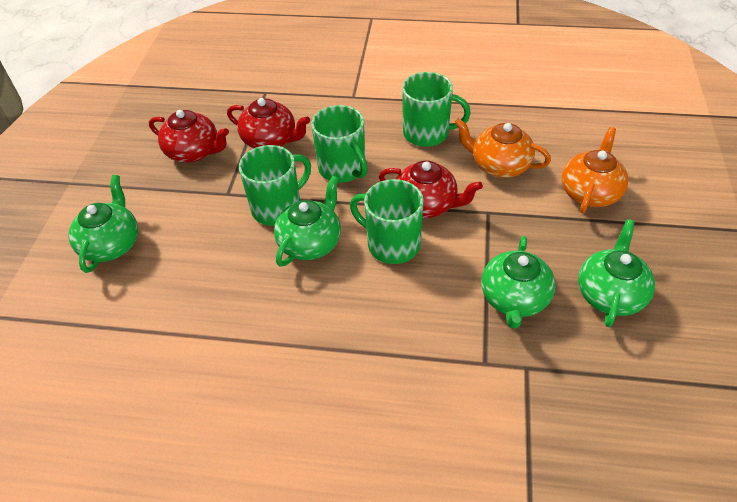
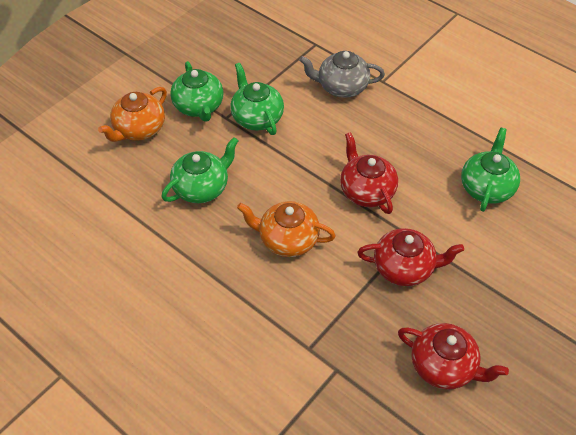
green mug: 4 -> 0
grey teapot: 0 -> 1

